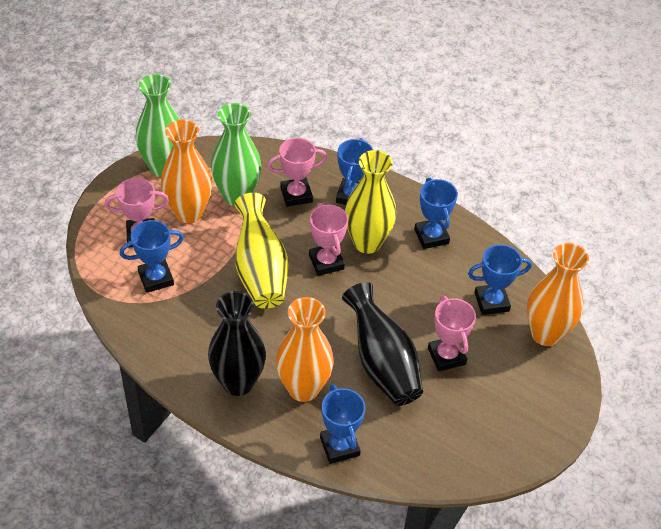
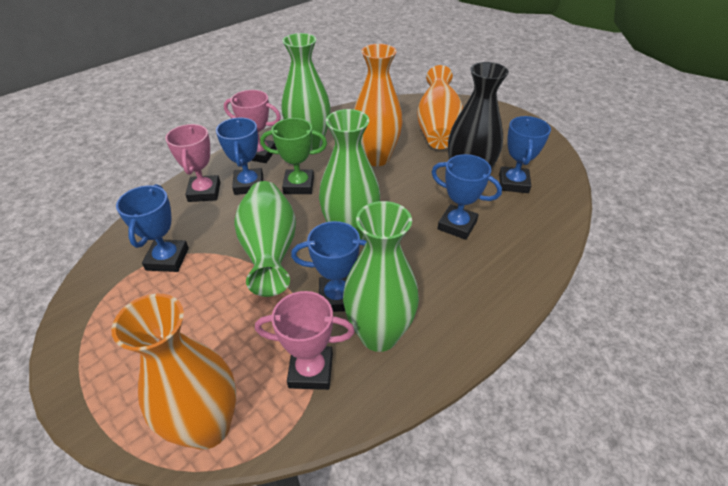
black vase: 2 -> 1
green trophy: 0 -> 1
green vase: 2 -> 4
pink trophy: 4 -> 3
yellow vase: 2 -> 0

